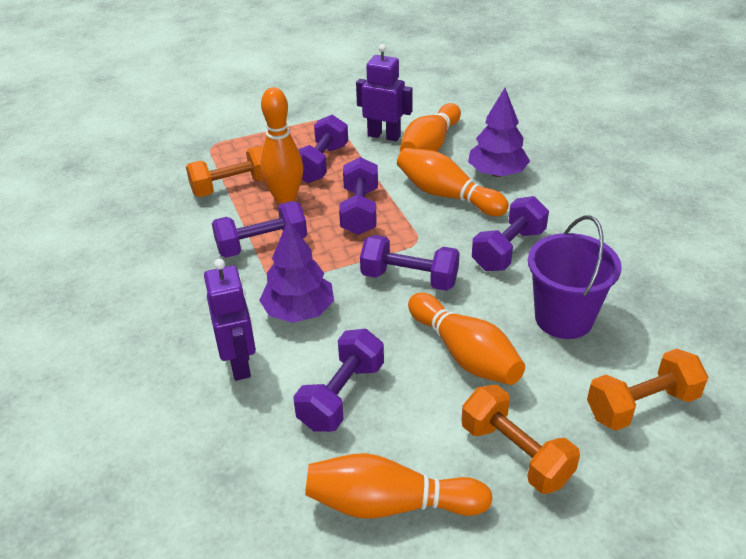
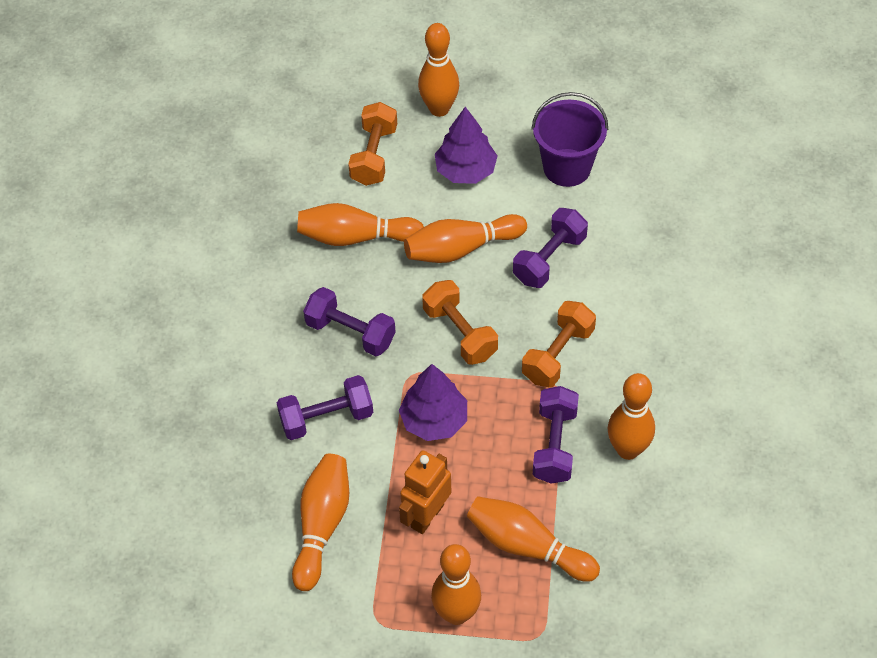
orange bowling pin: 5 -> 7
orange robot: 0 -> 1
purple dumbbell: 6 -> 4
purple robot: 2 -> 0

